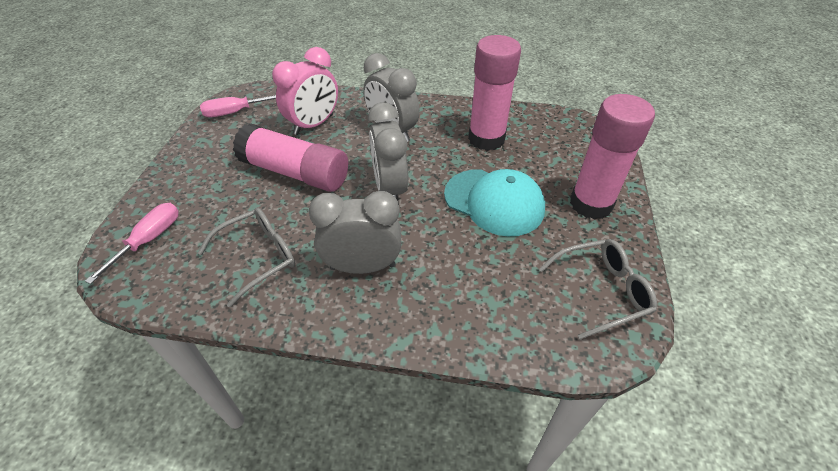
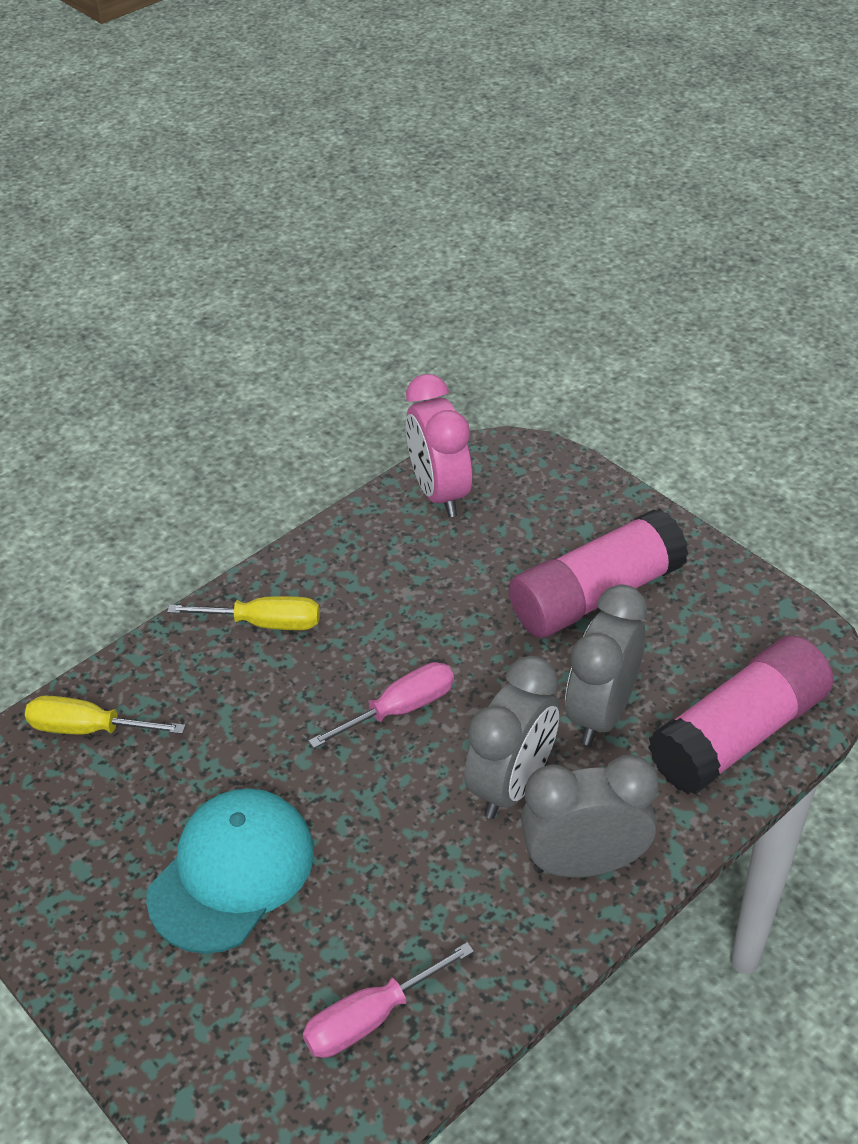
grey glasses: 2 -> 0
pink glue stick: 3 -> 2
yellow screwdriver: 0 -> 2

